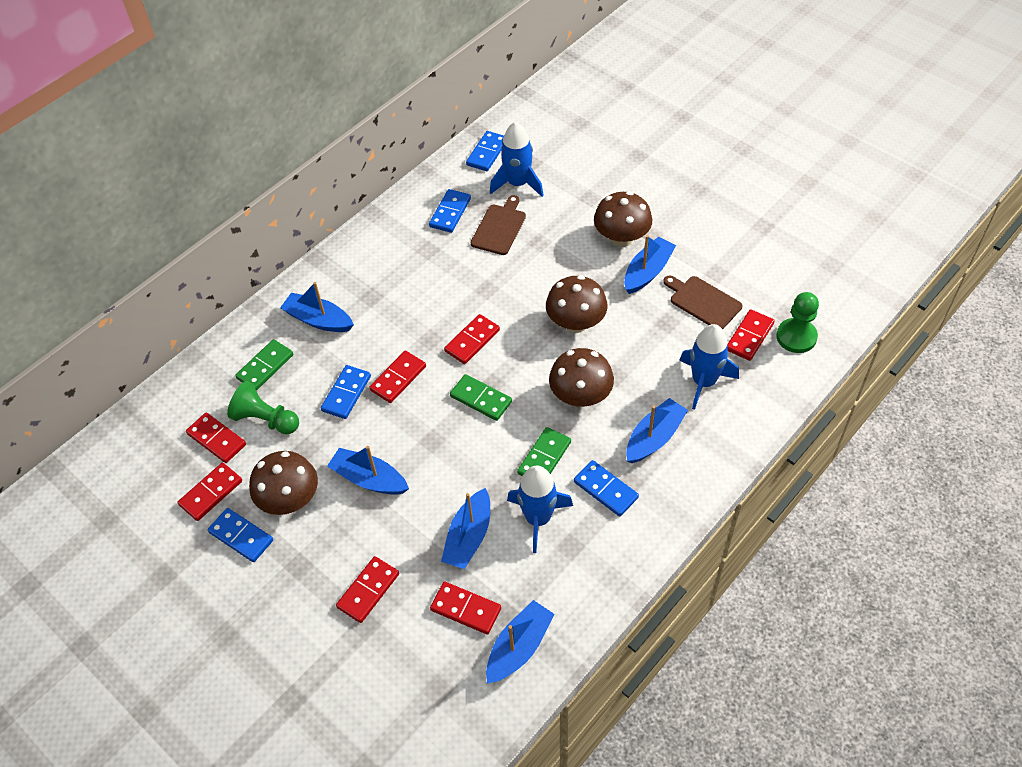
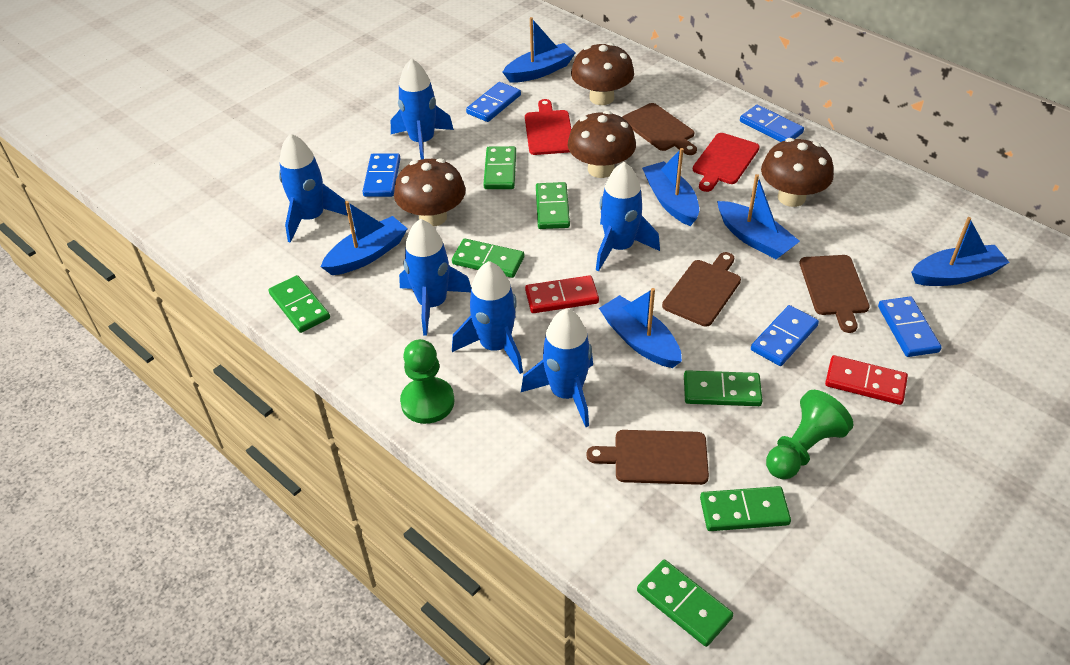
blue rocket: 3 -> 6
brown cutting board: 2 -> 4
green domino: 3 -> 7
red cutting board: 0 -> 2
red domino: 7 -> 2

